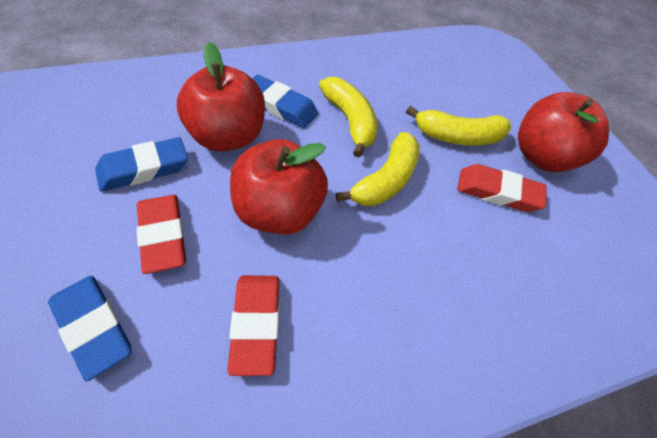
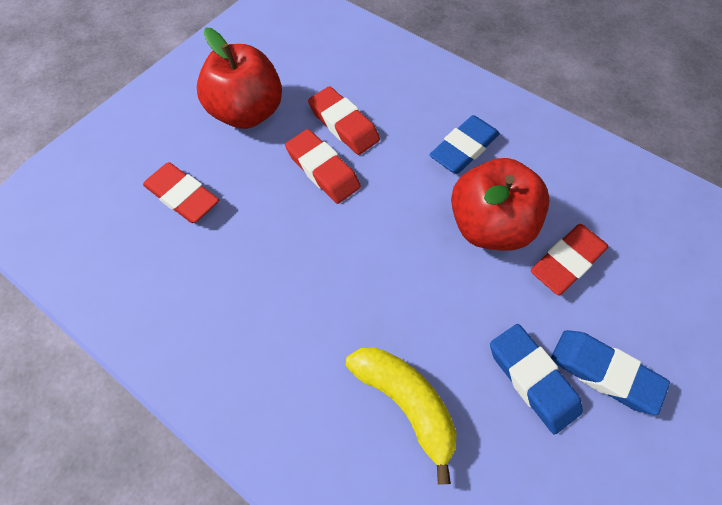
red apple: 3 -> 2
red eraser: 3 -> 4
yellow banana: 3 -> 1

